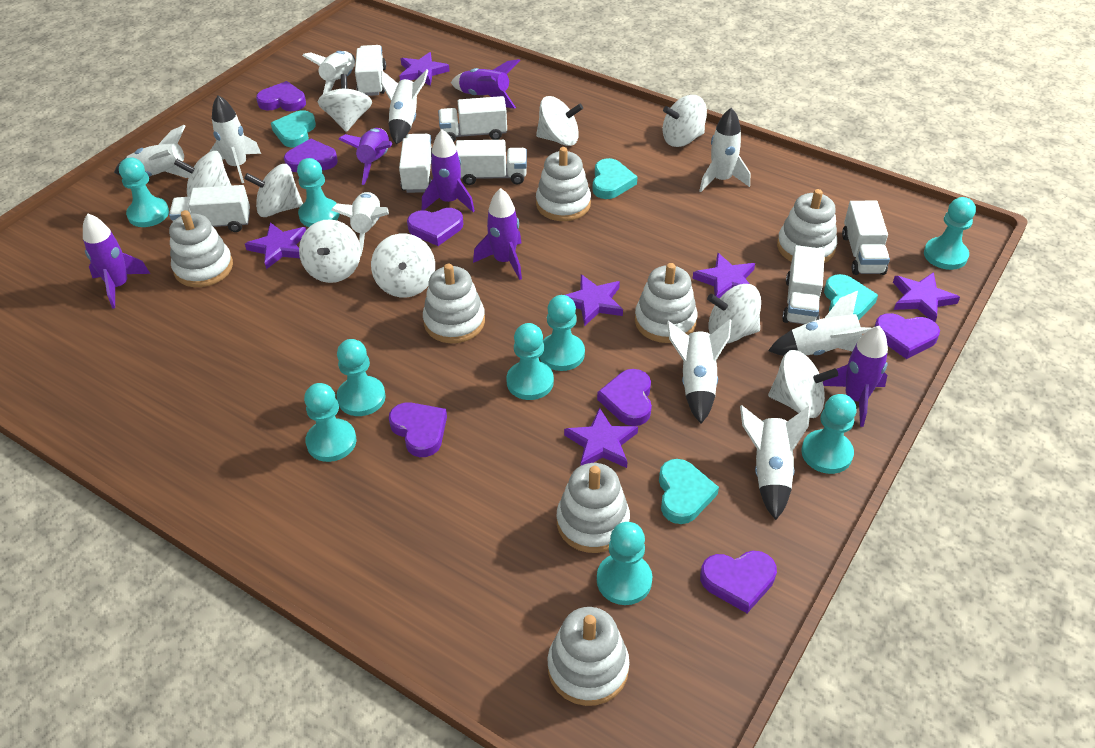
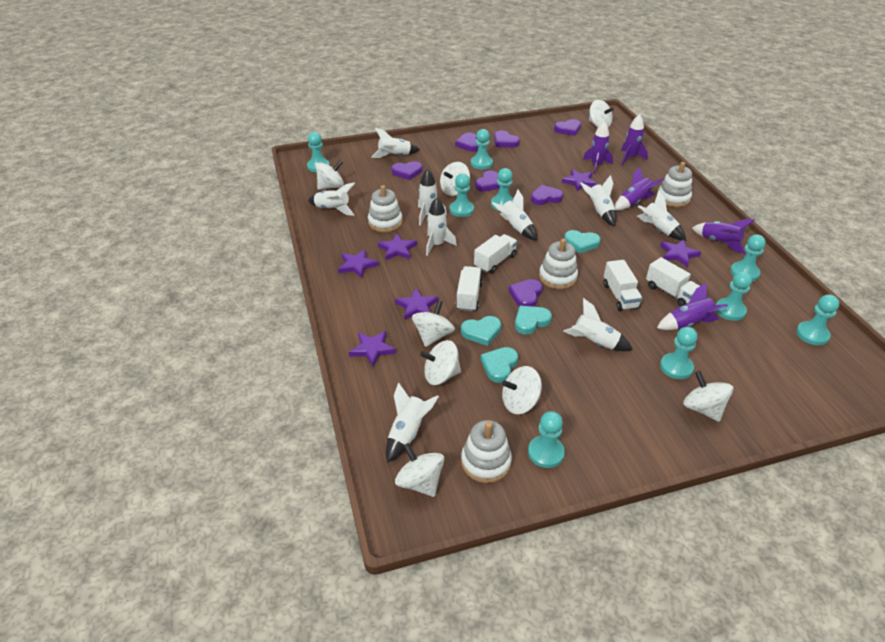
purple rocket: 6 -> 5
white spinning top: 9 -> 8
white stacking toy: 7 -> 4
white truck: 7 -> 4

